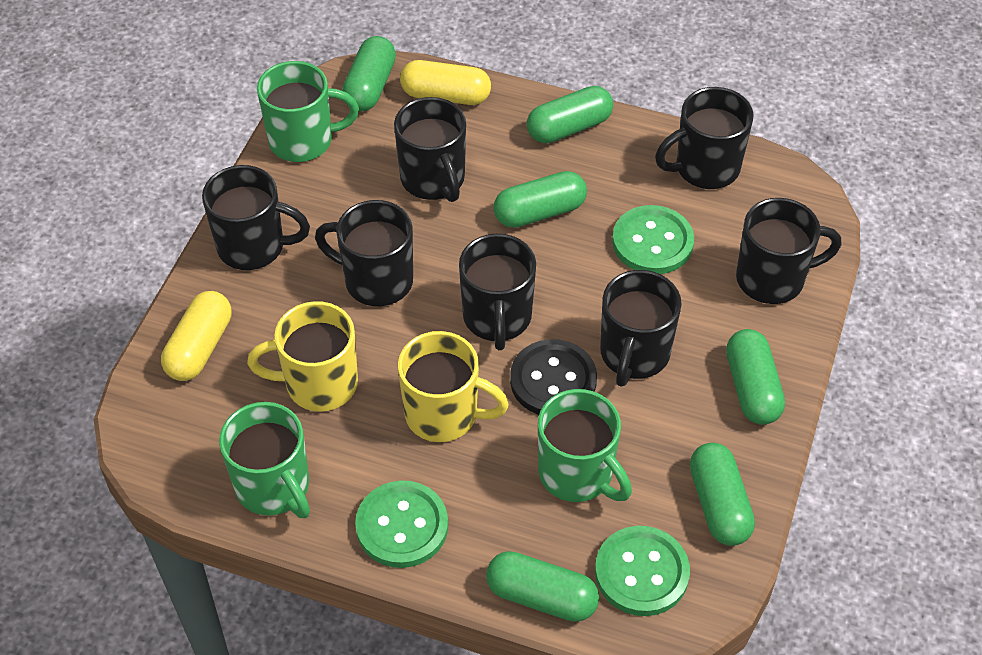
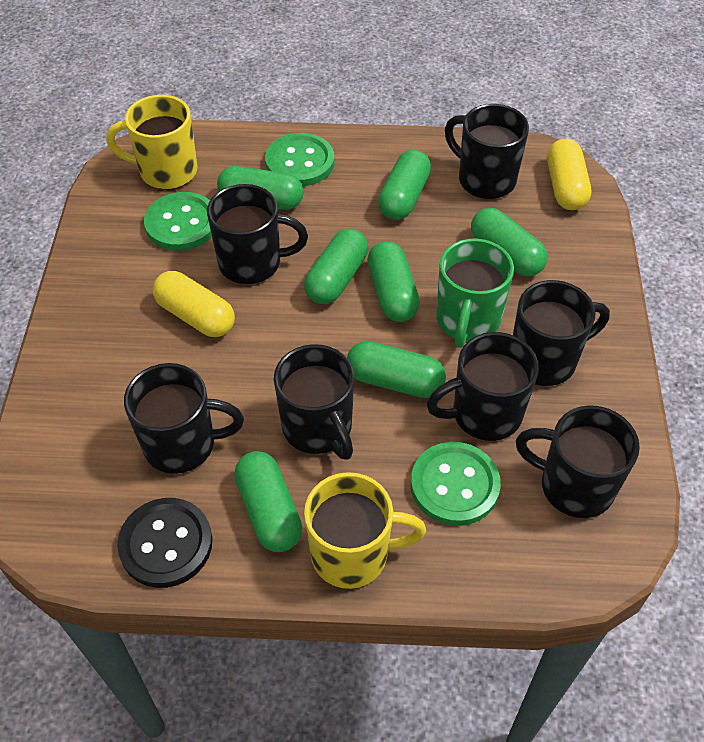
green capsule: 6 -> 7
green mug: 3 -> 1

